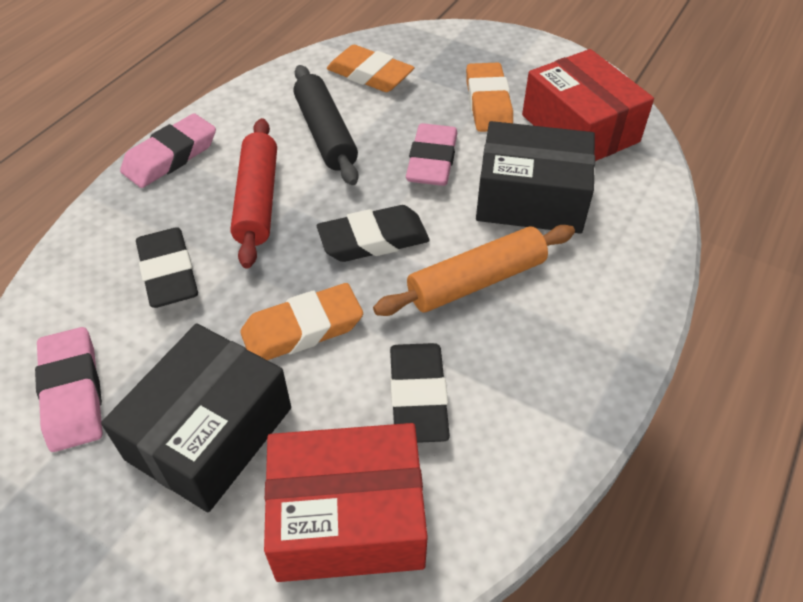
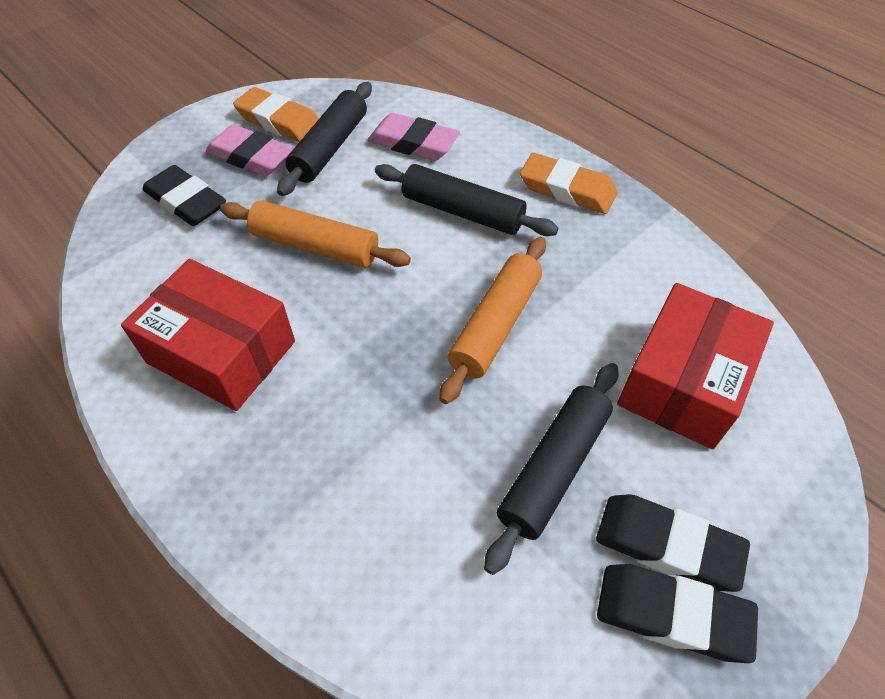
black box: 2 -> 0
black rolling pin: 1 -> 3
orange eraser: 3 -> 2
orange rolling pin: 1 -> 2
pink eraser: 3 -> 2
red rolling pin: 1 -> 0

